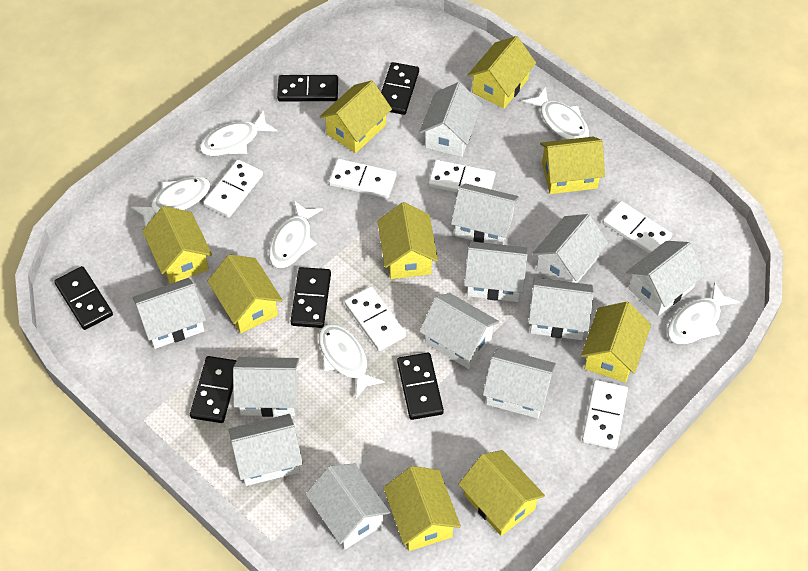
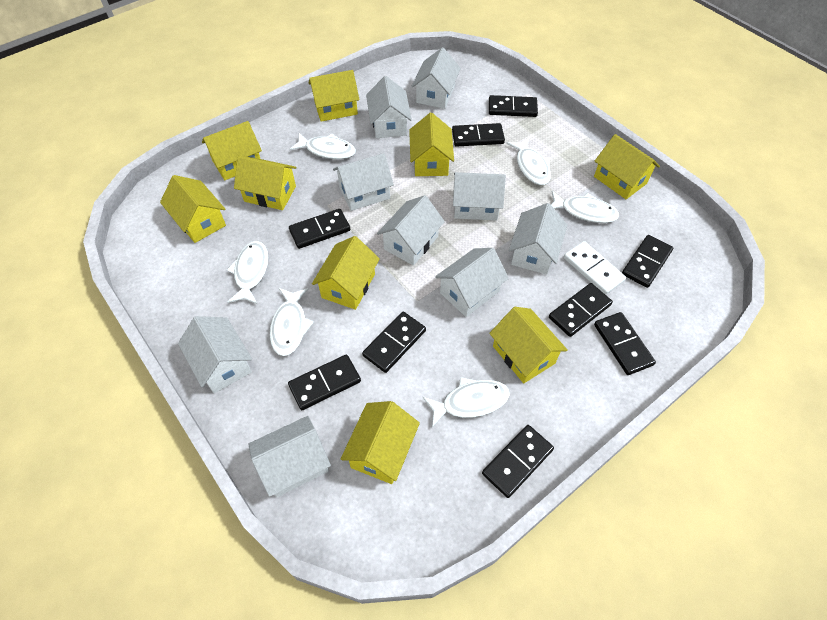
black domino: 6 -> 9
white domino: 6 -> 1
white house: 12 -> 9

